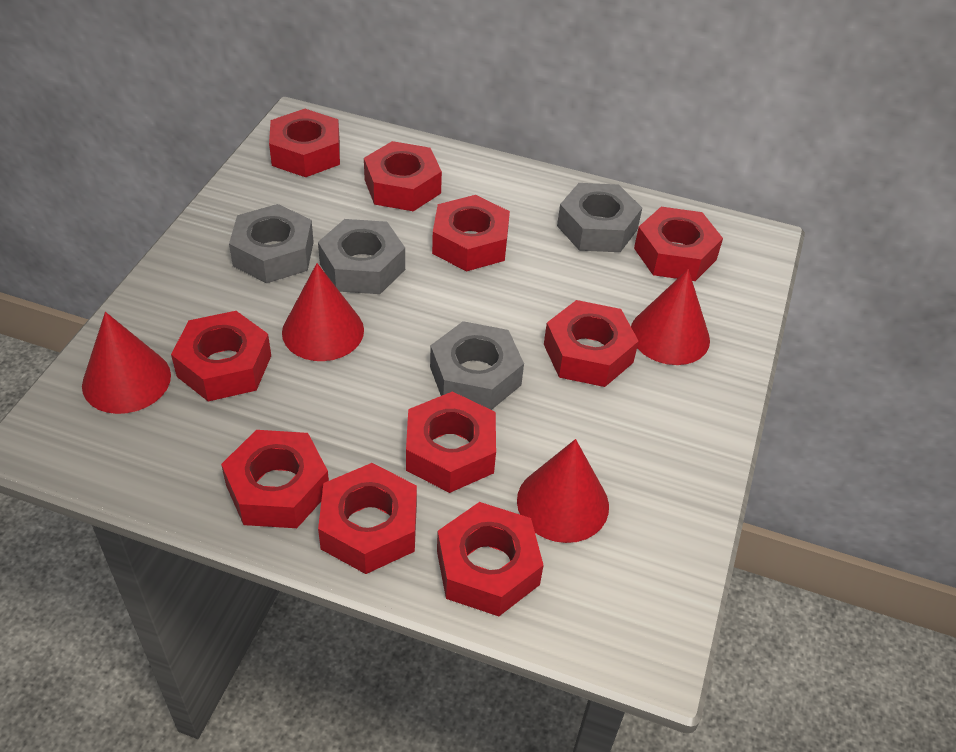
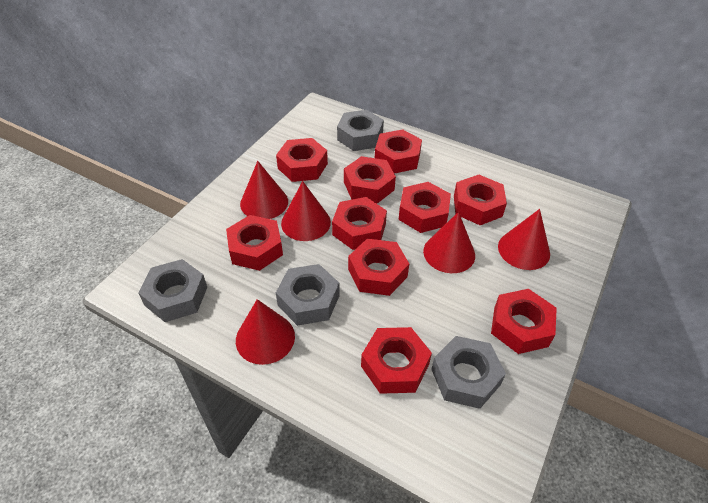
red cone: 4 -> 5

